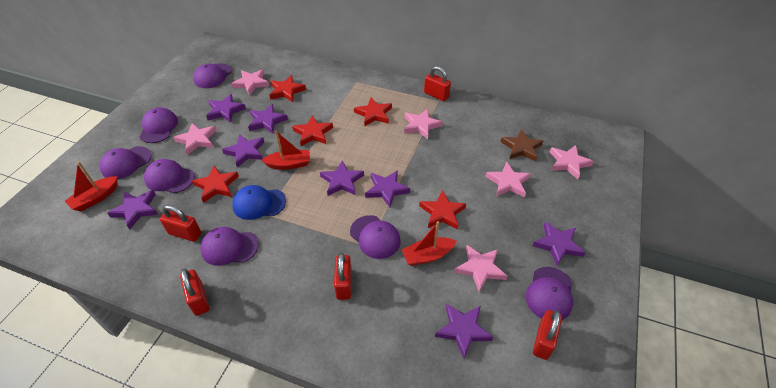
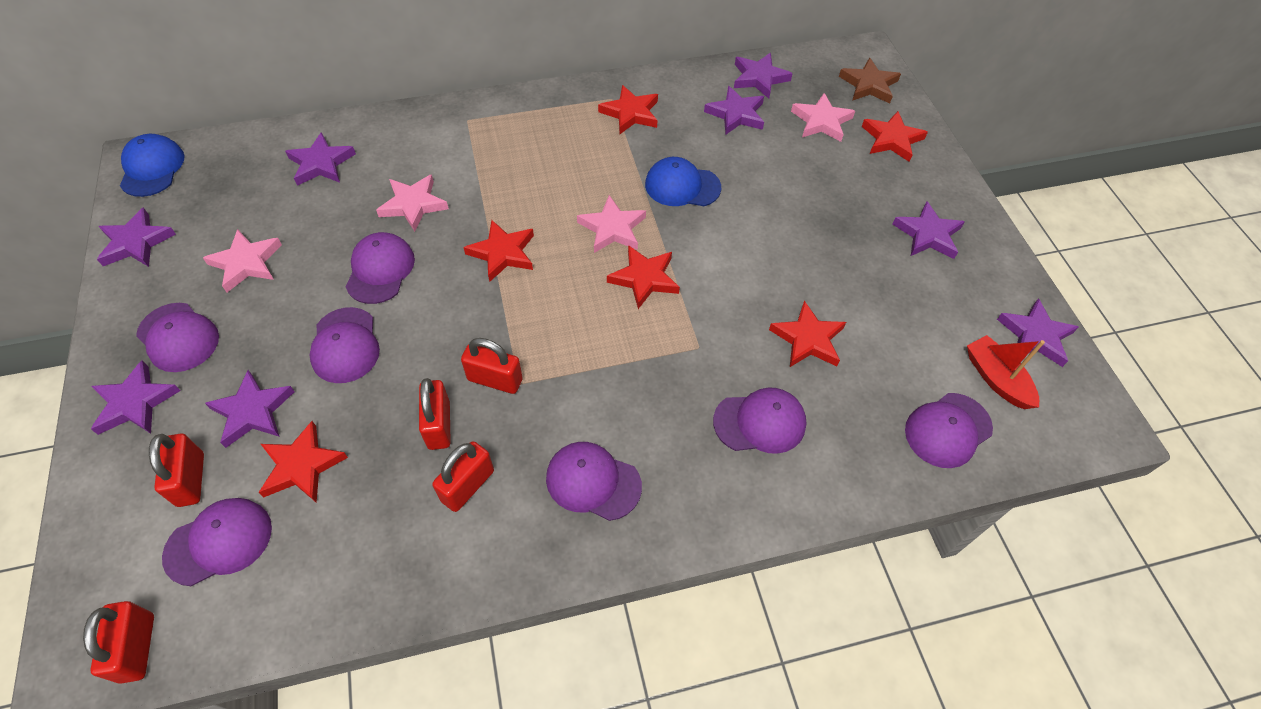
blue cap: 1 -> 2
pink star: 6 -> 4
red boat: 3 -> 1
red star: 5 -> 6

